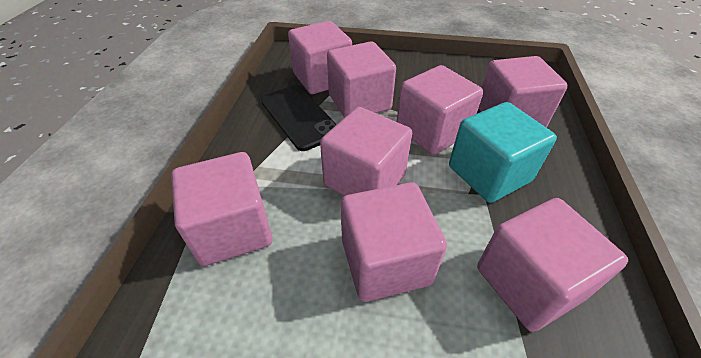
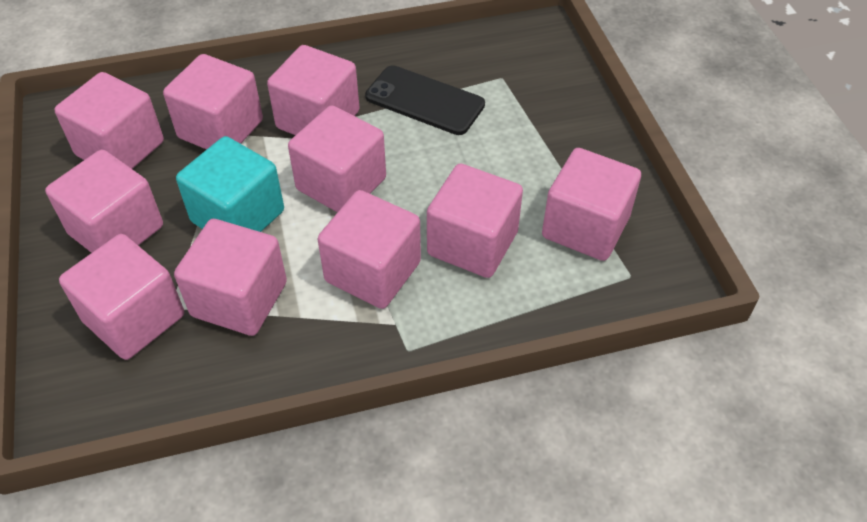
pink cube: 8 -> 10

